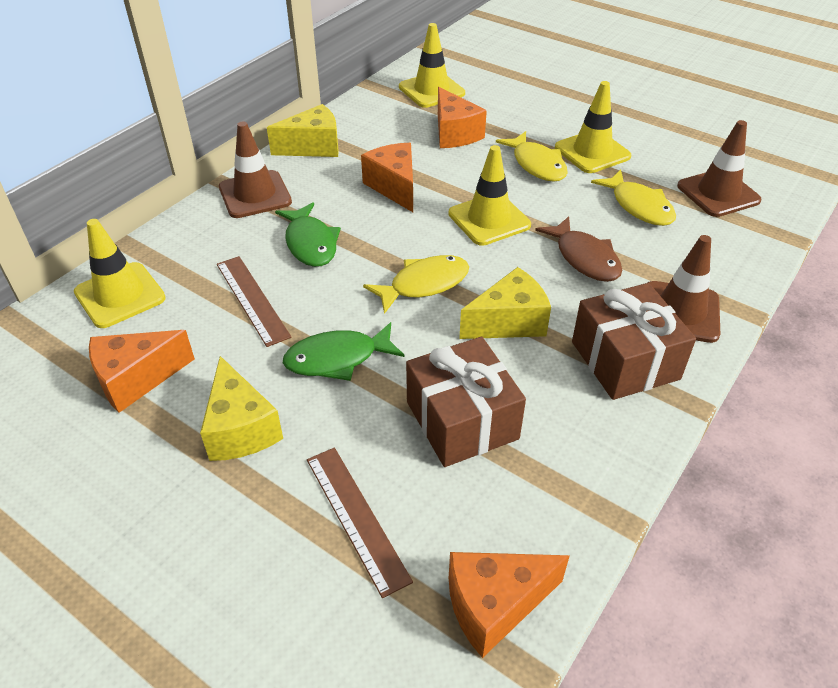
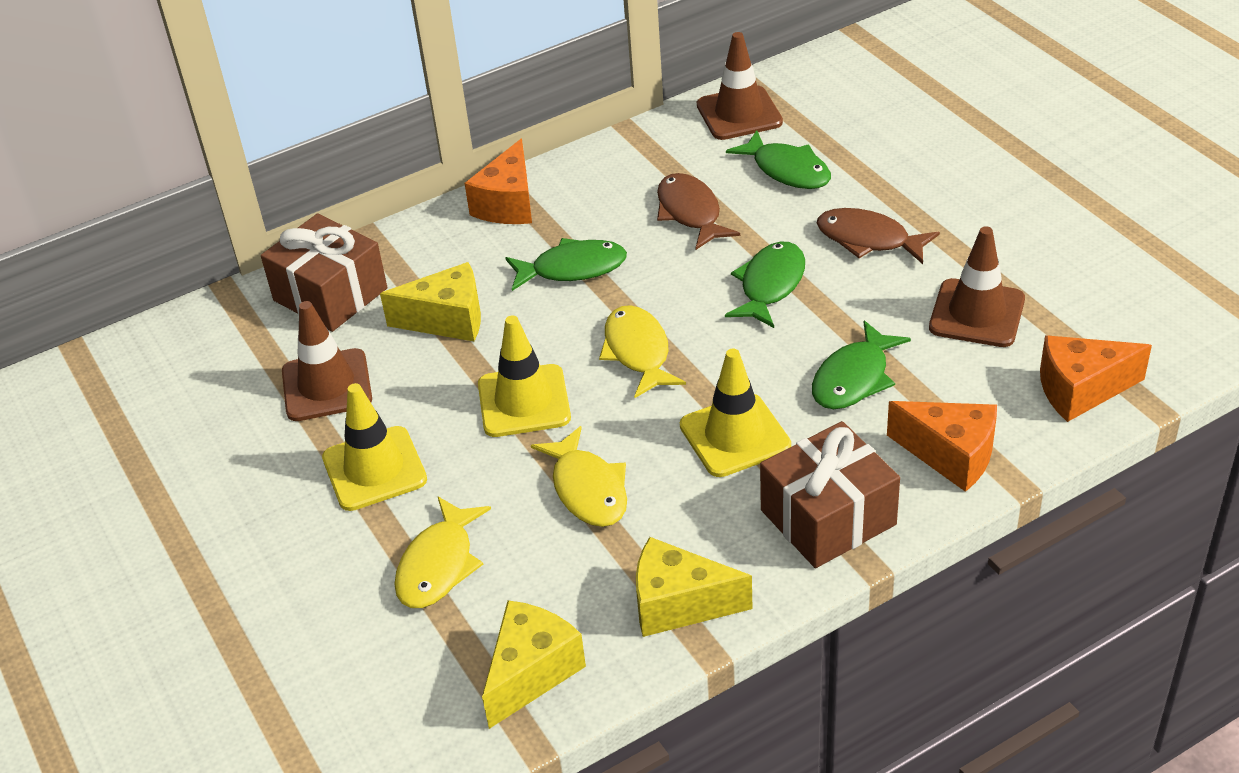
brown fish: 1 -> 2
brown ruler: 2 -> 0
green fish: 2 -> 4
orange cheese: 4 -> 3
yellow traffic cone: 4 -> 3

